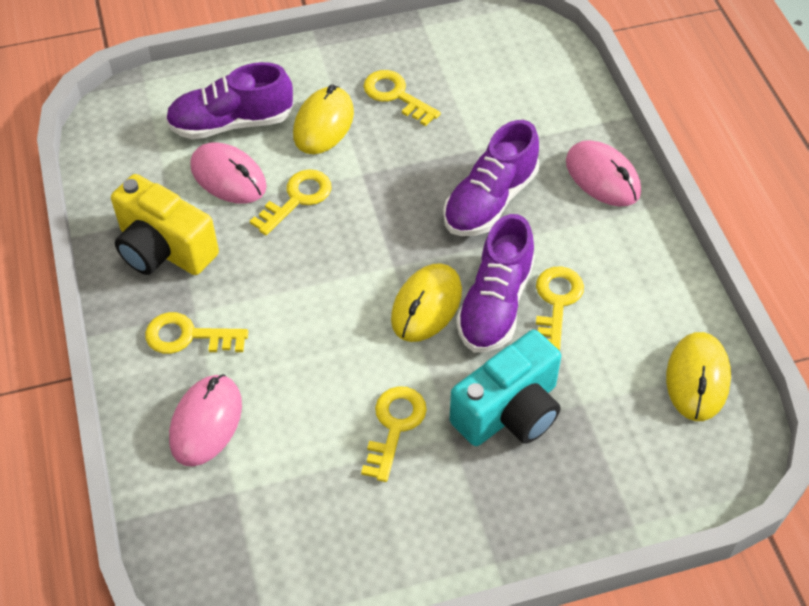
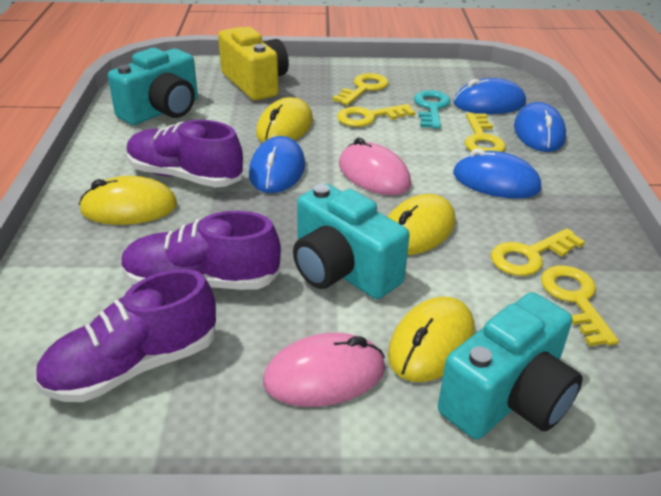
blue mouse: 0 -> 4
pink mouse: 3 -> 2
turquoise camera: 1 -> 3
turquoise key: 0 -> 1
yellow mouse: 3 -> 4

